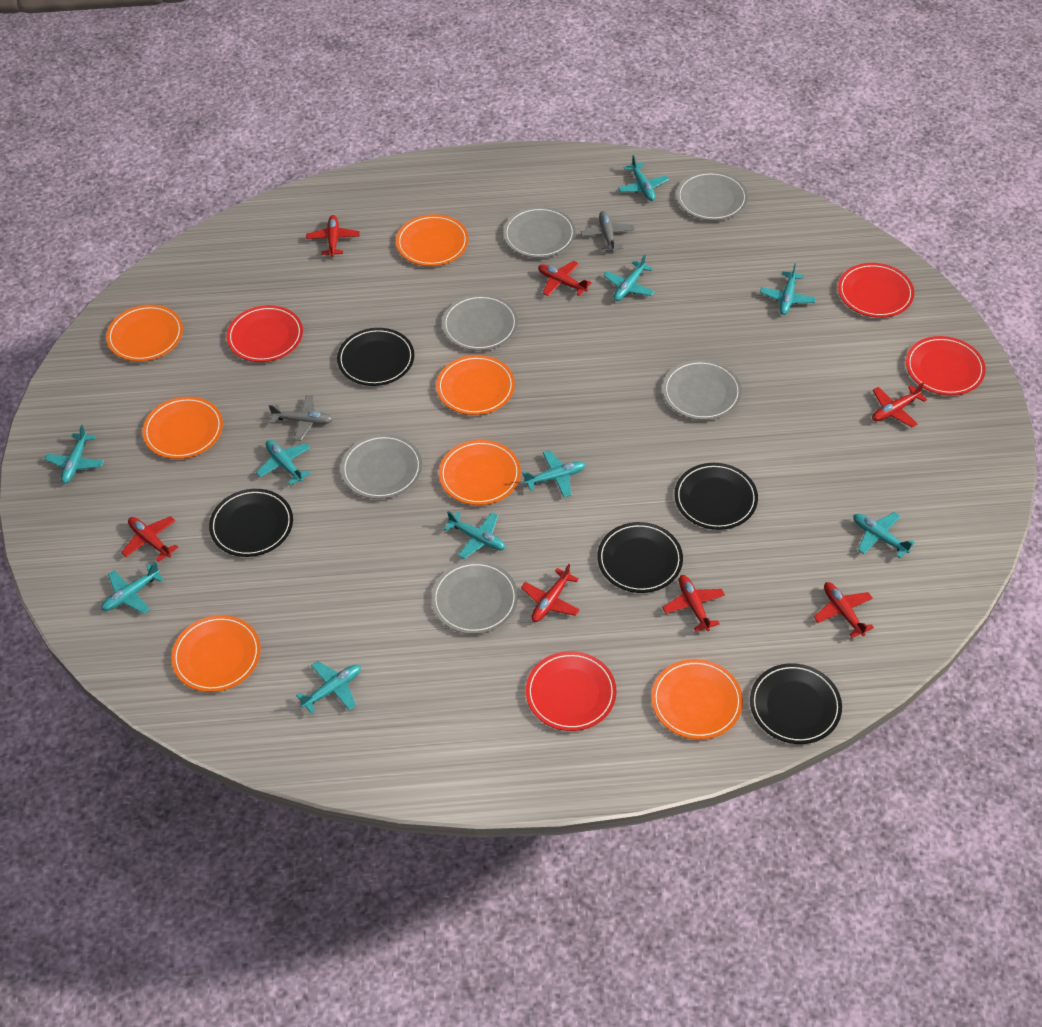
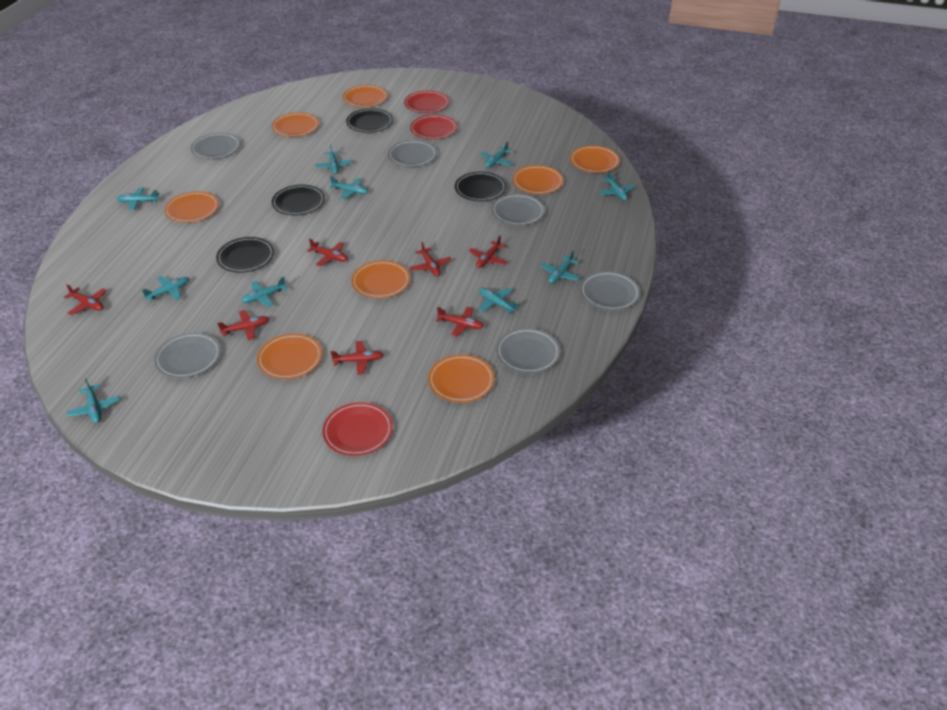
black plate: 5 -> 4
grey plane: 2 -> 0
orange plate: 7 -> 8
red plate: 4 -> 3

